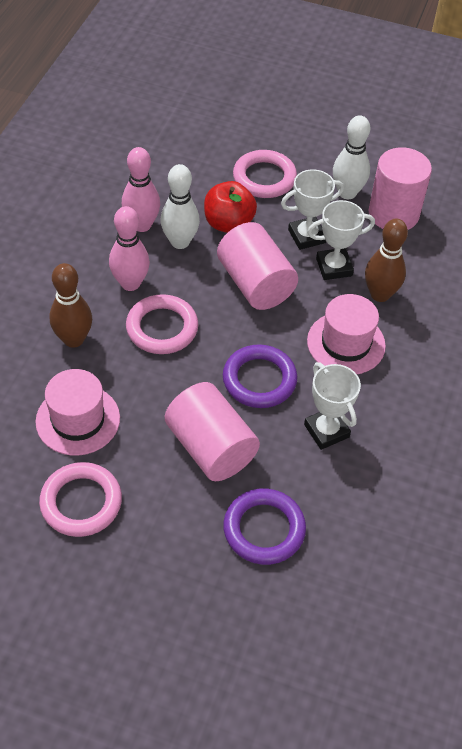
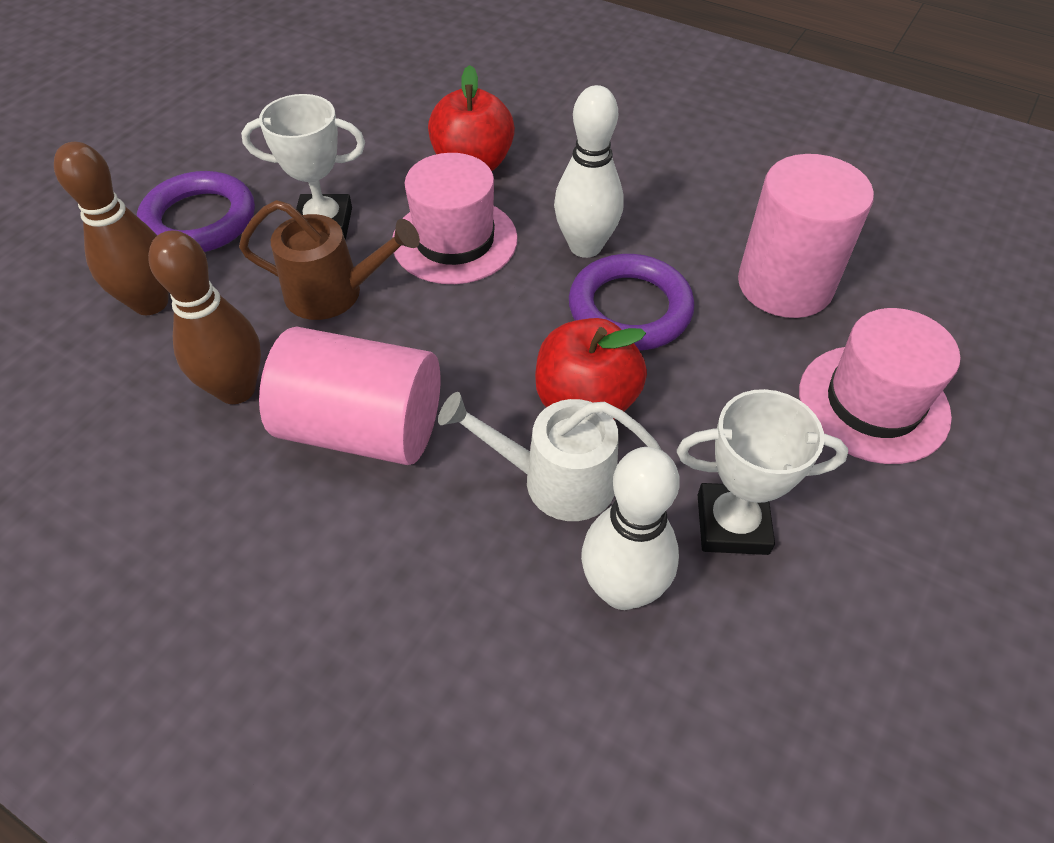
brown watering can: 0 -> 1
pink bowling pin: 2 -> 0
pink cylinder: 3 -> 2
pink ring: 3 -> 0
red apple: 1 -> 2
white trophy: 3 -> 2
white watering can: 0 -> 1

